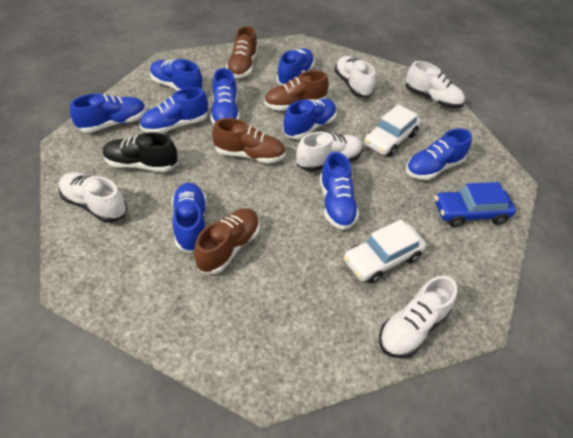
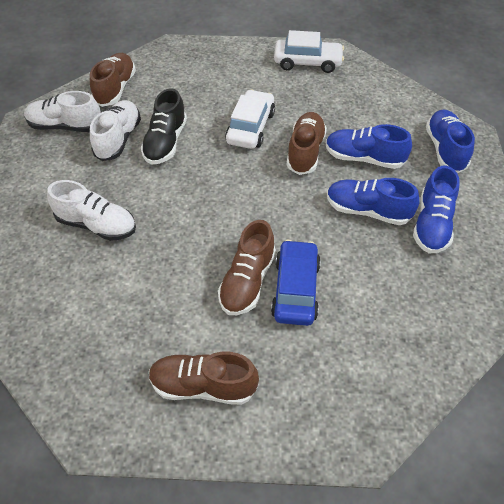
blue shoe: 9 -> 4
white shoe: 5 -> 3

